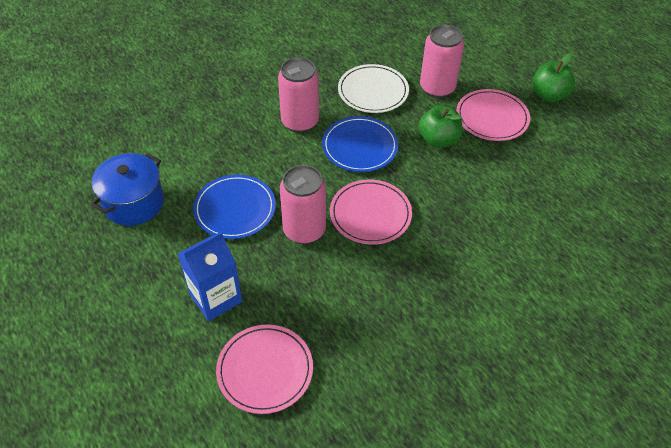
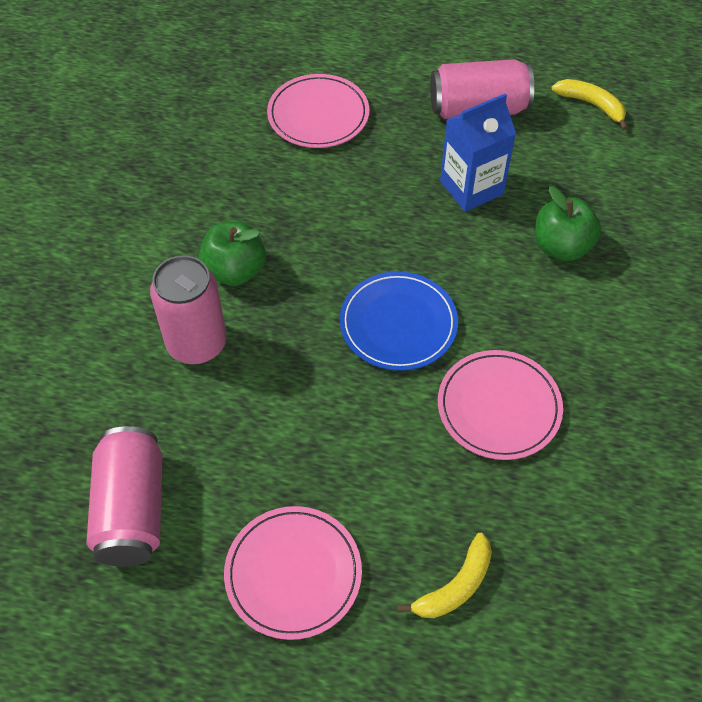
blue plate: 2 -> 1
blue pot: 1 -> 0
white plate: 1 -> 0
yellow banana: 0 -> 2

